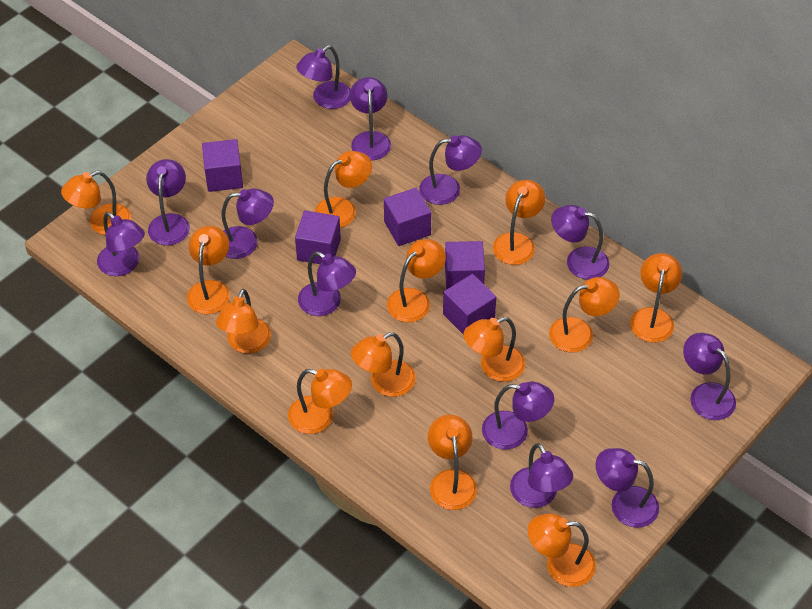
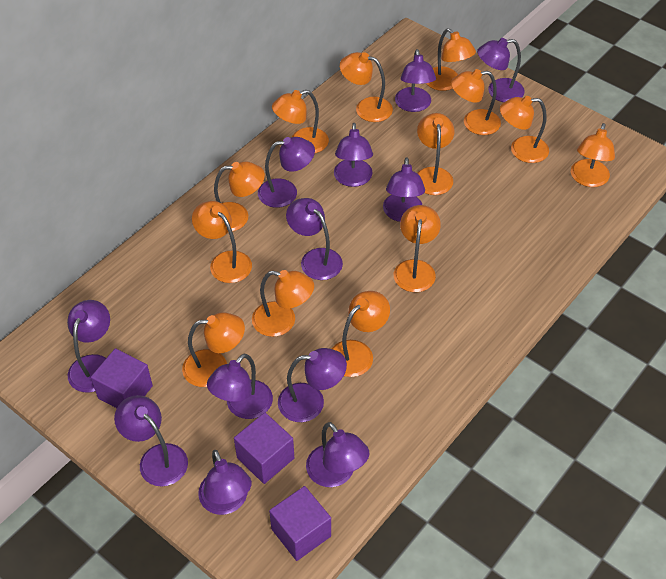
purple cube: 5 -> 3

